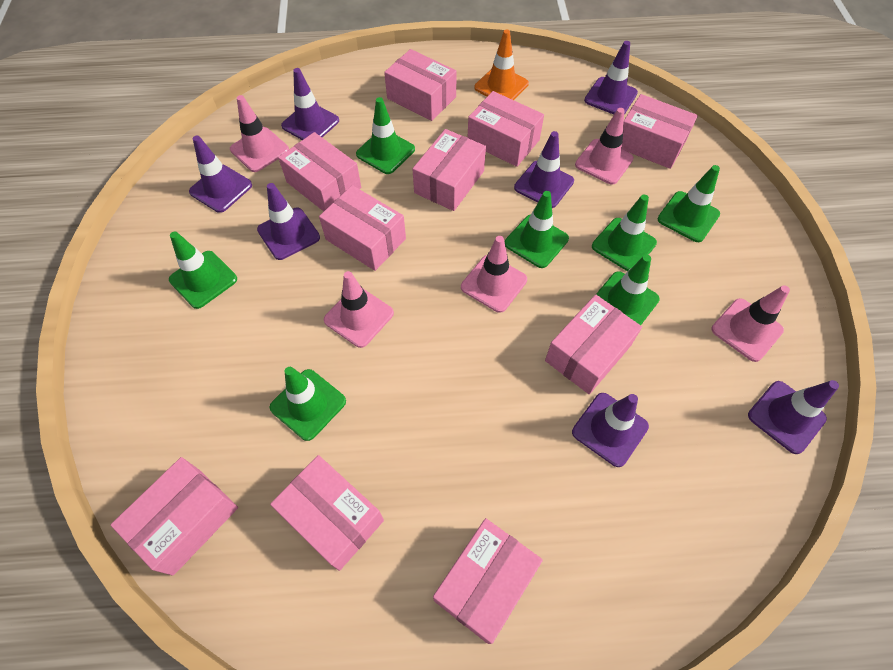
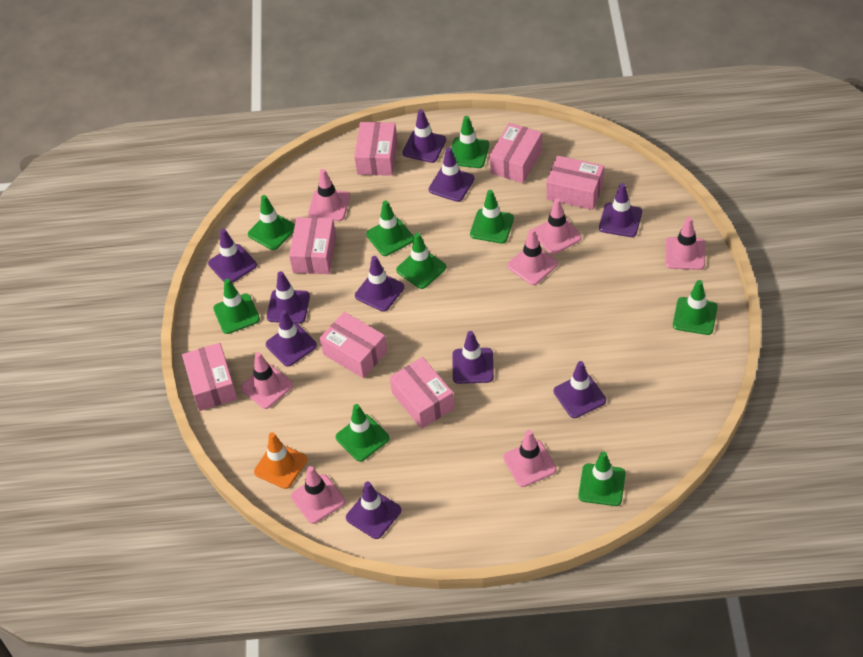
green traffic cone: 7 -> 9
pink box: 10 -> 7
pink traffic cone: 5 -> 7
purple traffic cone: 7 -> 10

